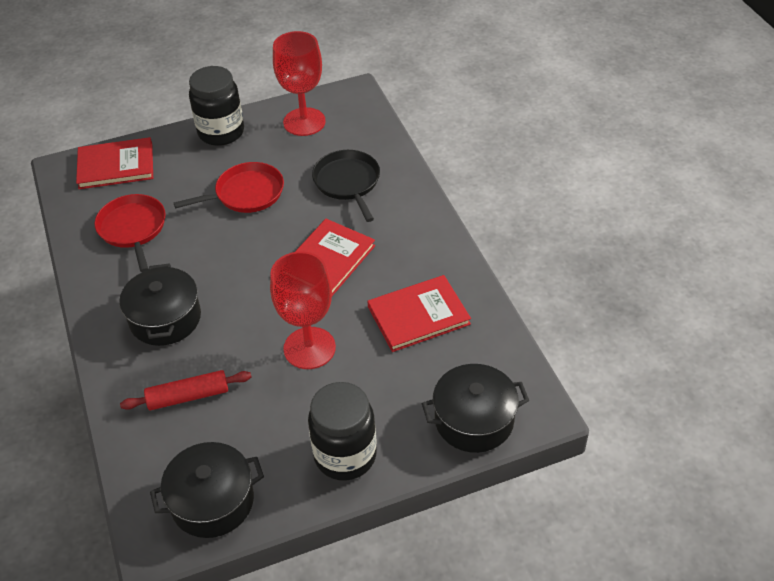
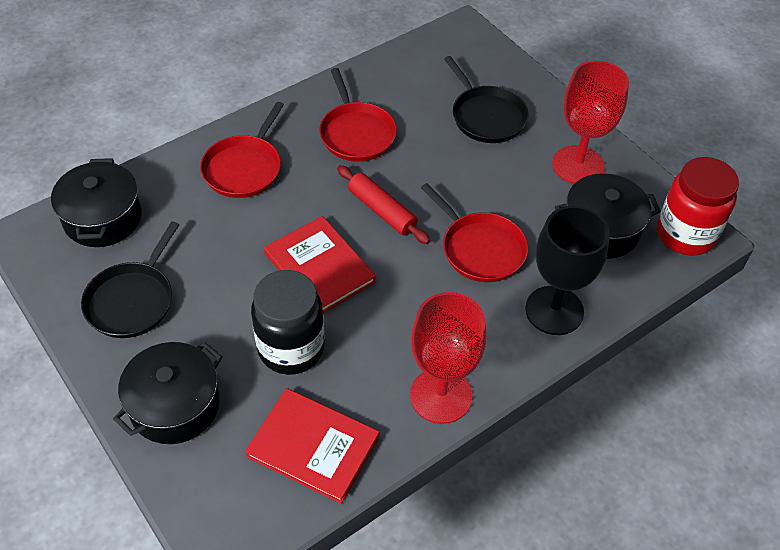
black goblet: 0 -> 1
black jar: 2 -> 1
black pan: 1 -> 2
red book: 3 -> 2
red jar: 0 -> 1
red pan: 2 -> 3

